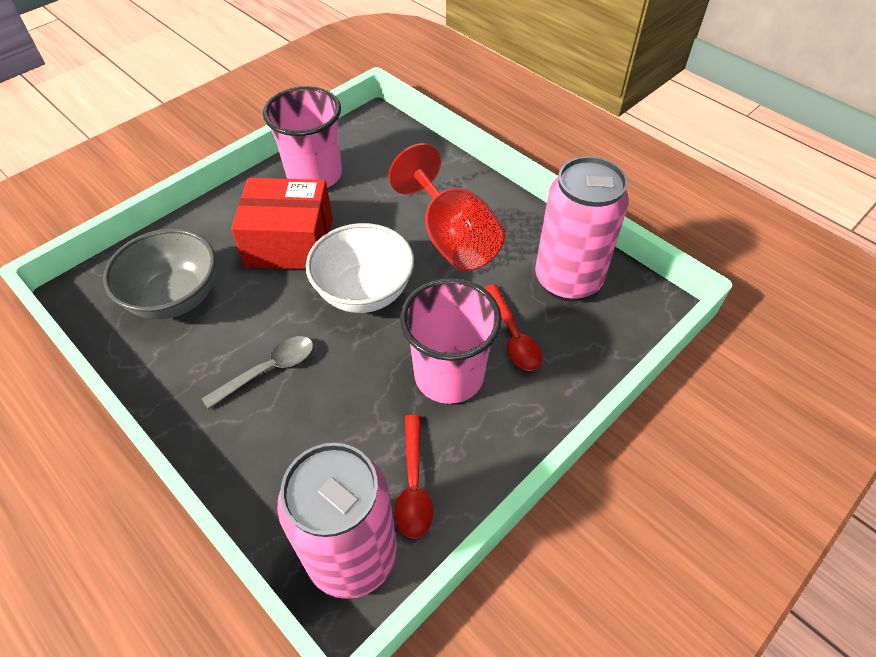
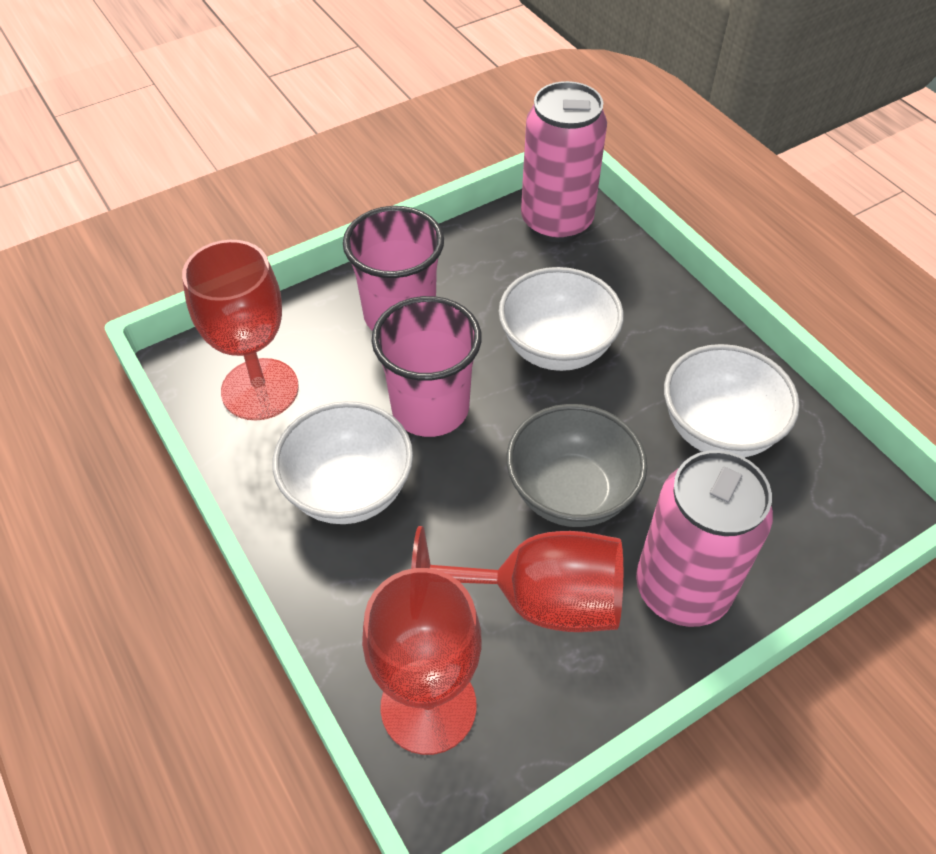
grey spoon: 1 -> 0
red box: 1 -> 0
red goblet: 1 -> 3
red spoon: 2 -> 0
white bowl: 1 -> 3

